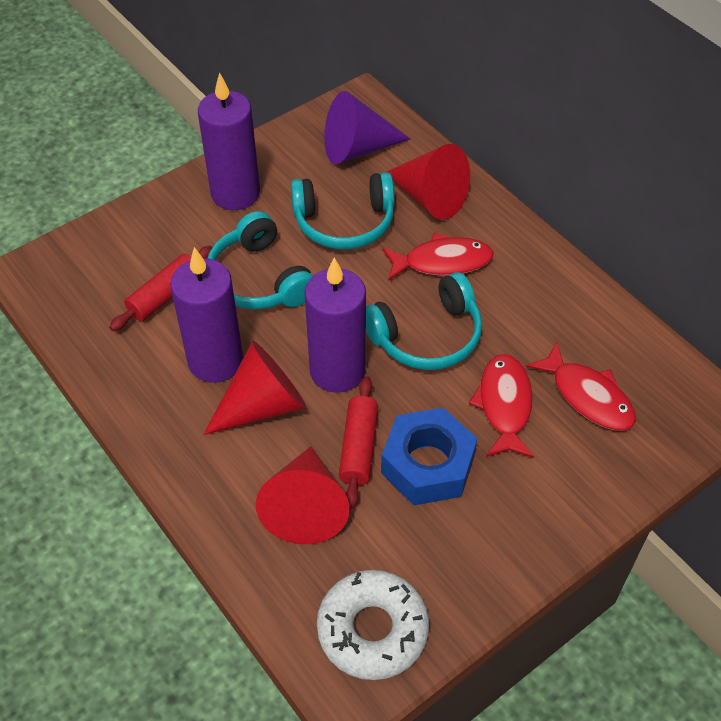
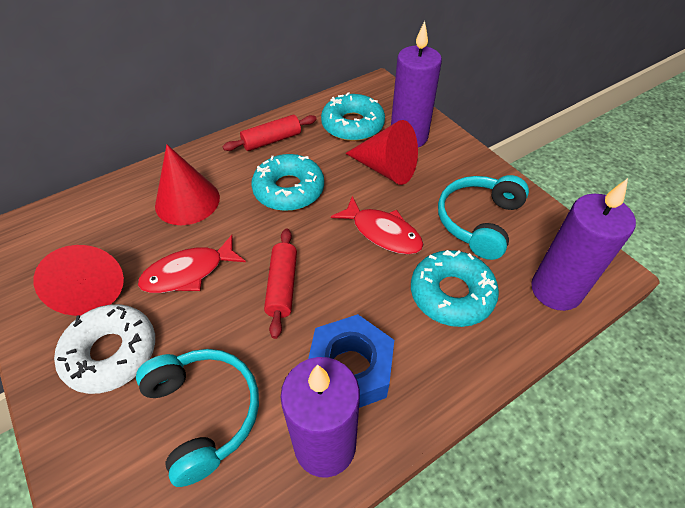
purple cone: 1 -> 0
red fish: 3 -> 2
turquoise donut: 0 -> 3
turquoise headphones: 3 -> 2

